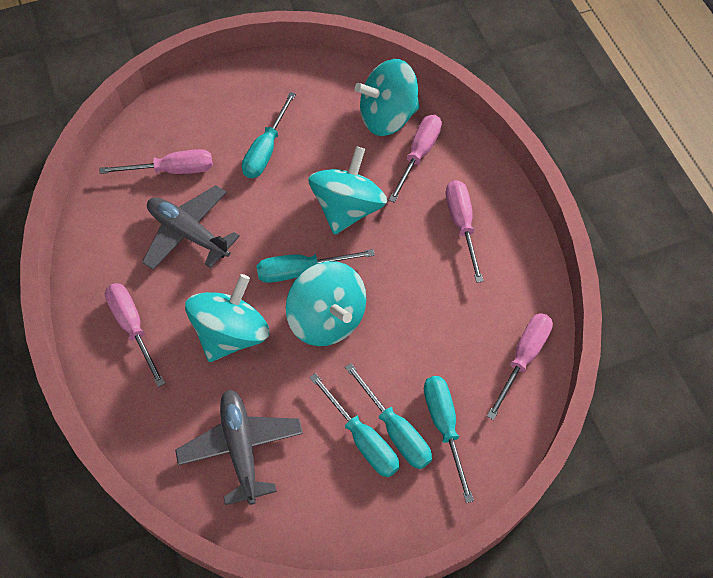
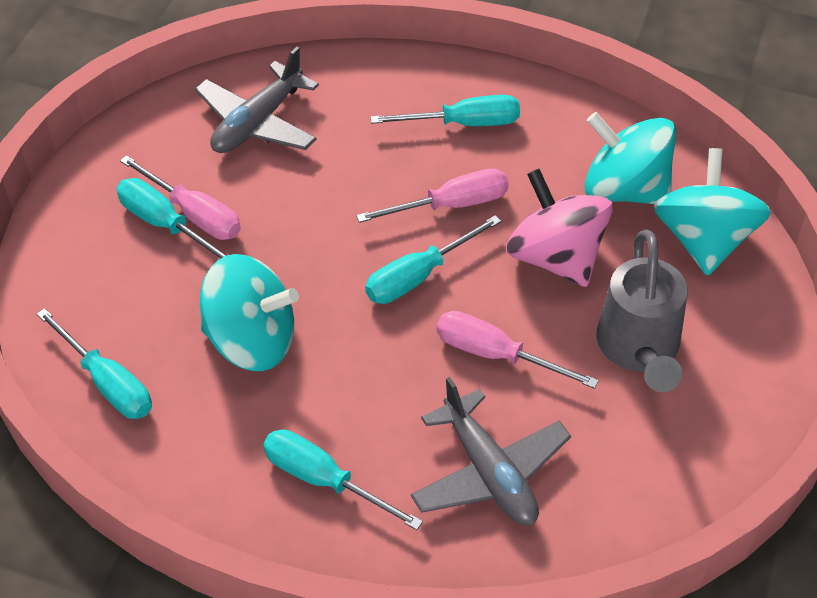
grey watering can: 0 -> 1
pink screwdriver: 5 -> 3
pink spinning top: 0 -> 1
turquoise spinning top: 4 -> 3

